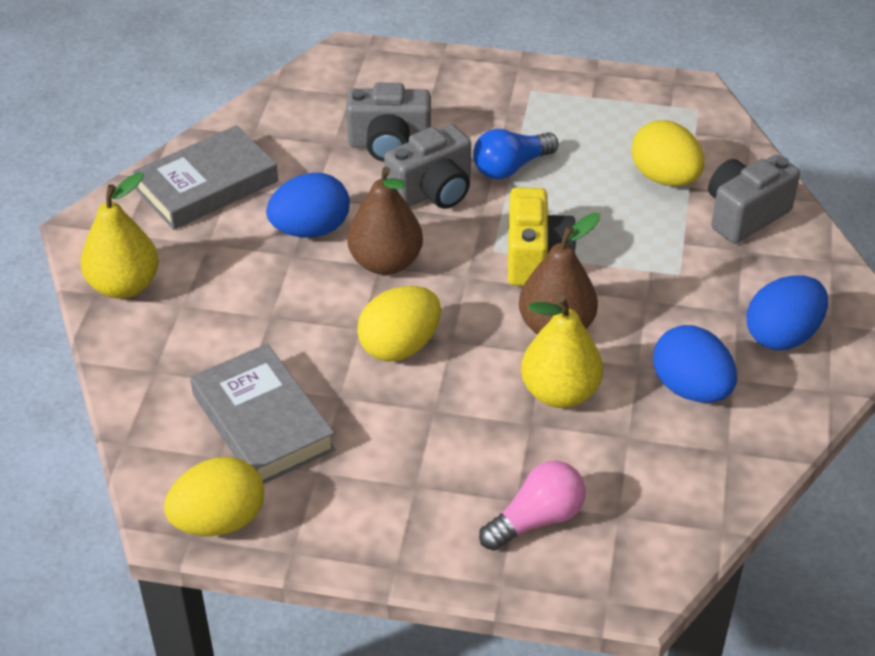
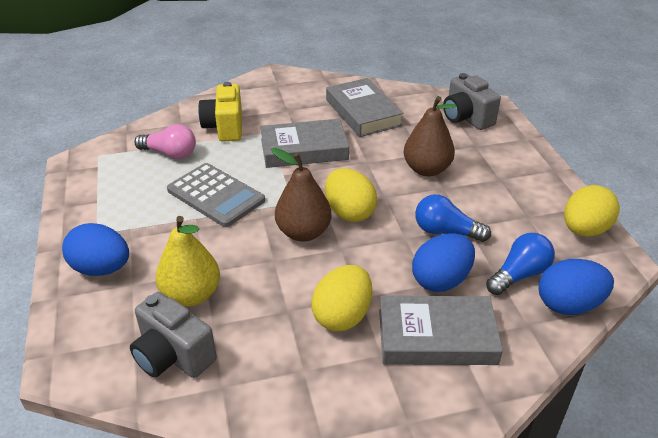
blue light bulb: 1 -> 2
grey book: 2 -> 3
grey calculator: 0 -> 1
grey camera: 3 -> 2
yellow pear: 2 -> 1

